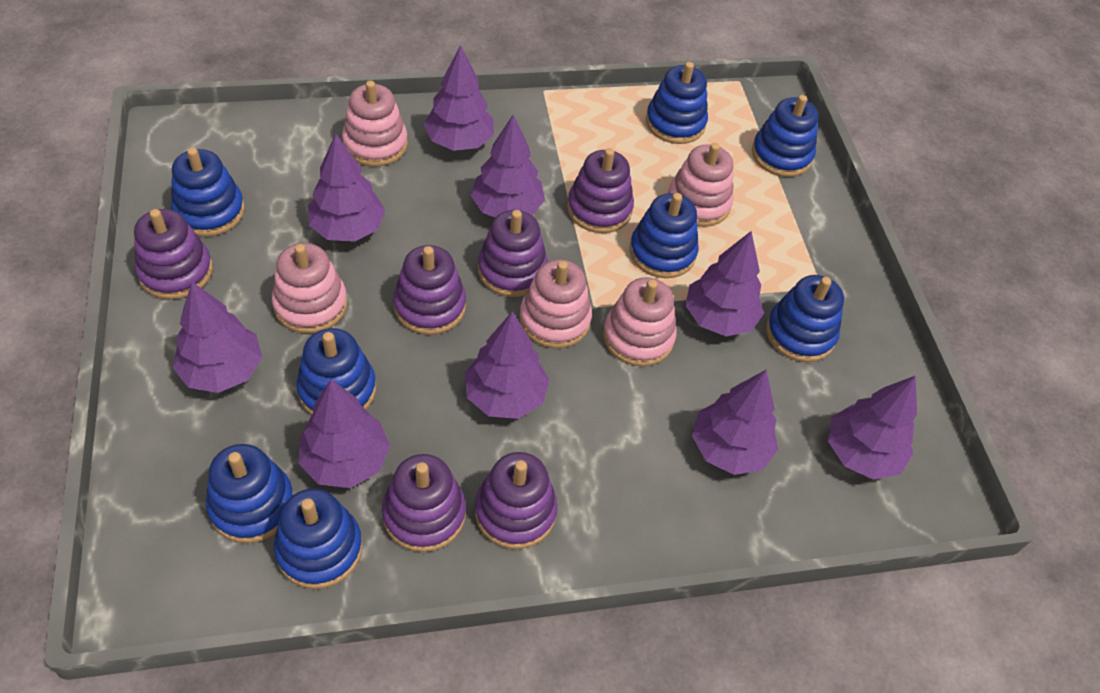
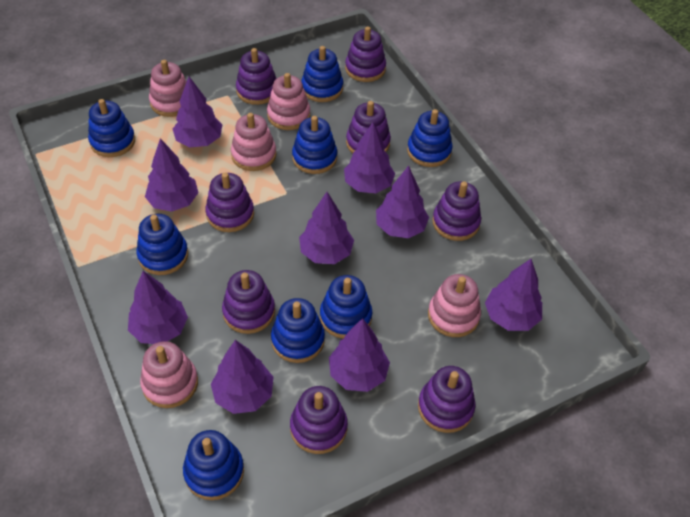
purple stacking toy: 6 -> 8

